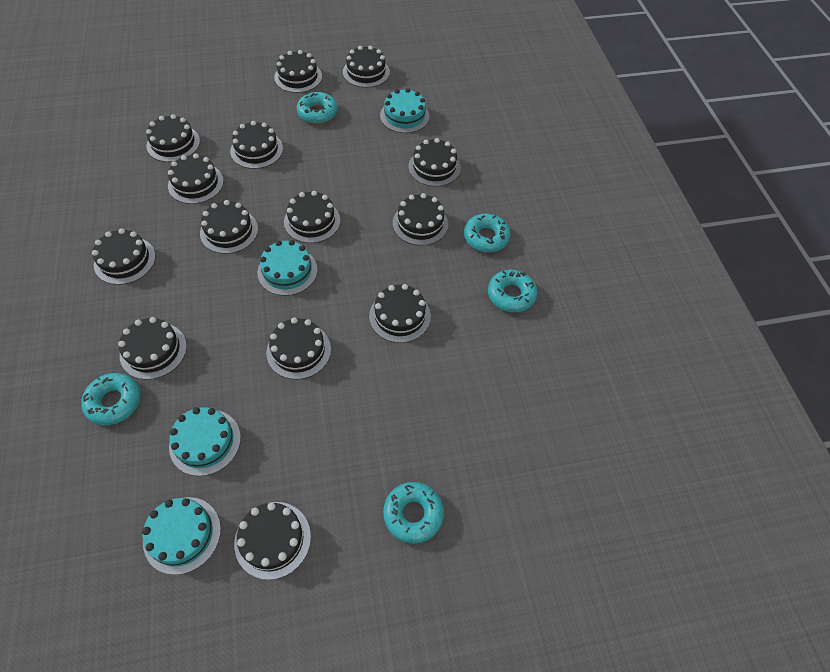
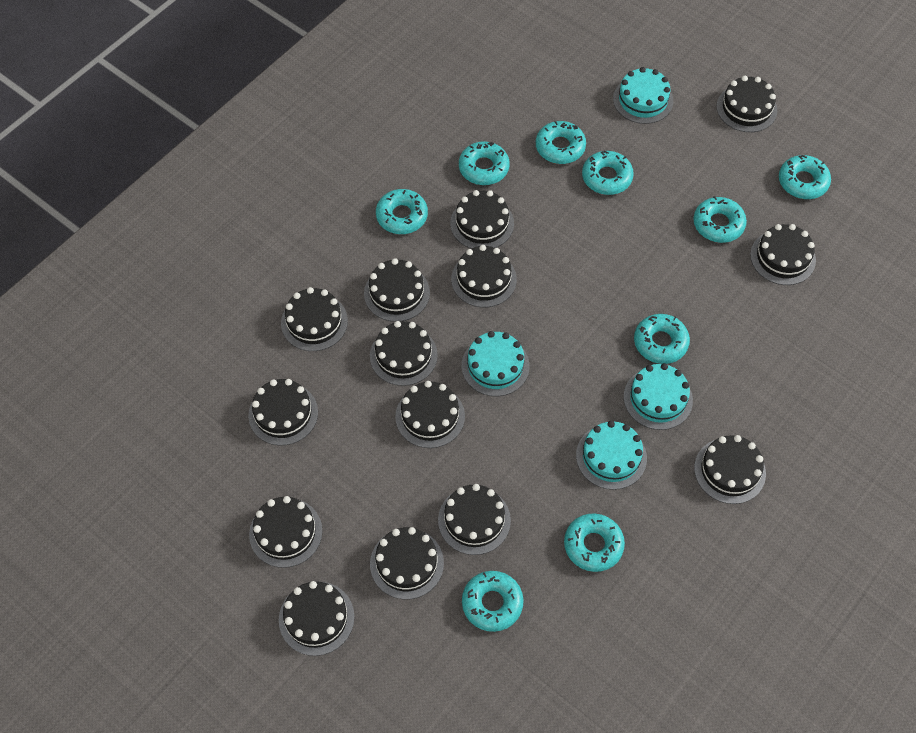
turquoise donut: 5 -> 9

